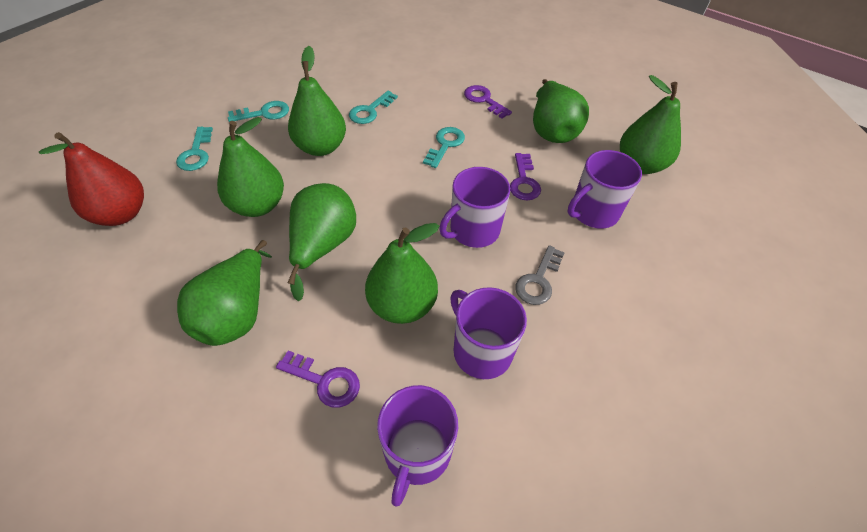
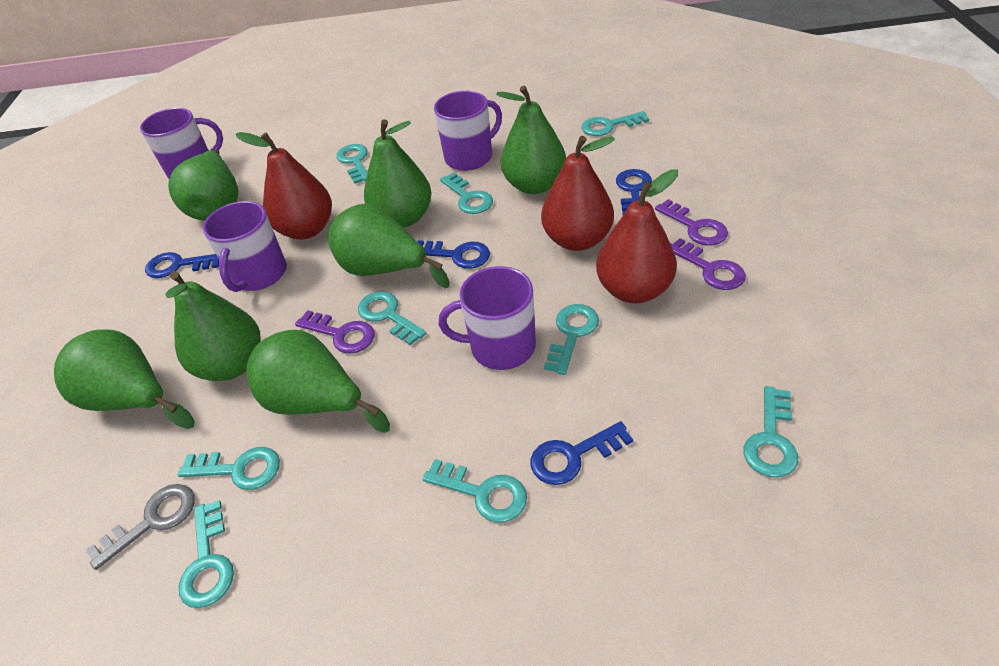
blue key: 0 -> 4
red pear: 1 -> 3
turquoise key: 4 -> 9

